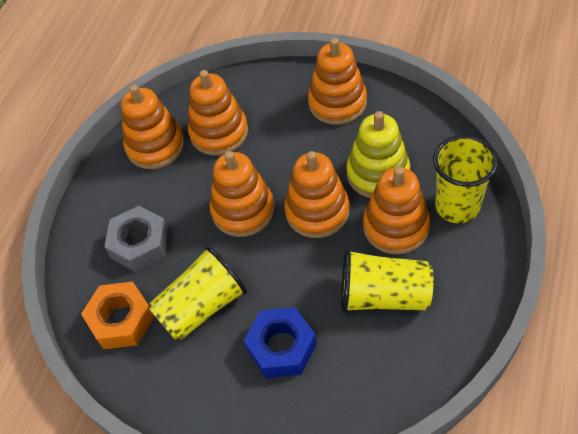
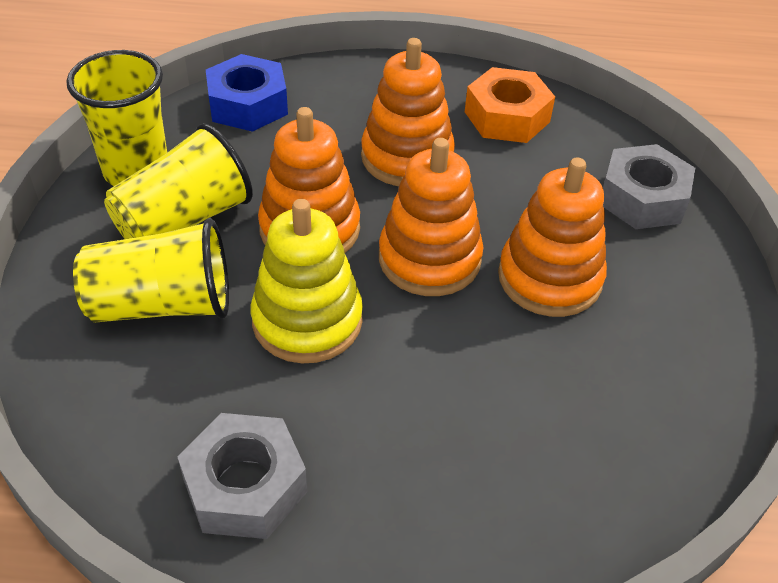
grey nut: 1 -> 2
orange stacking toy: 6 -> 4

